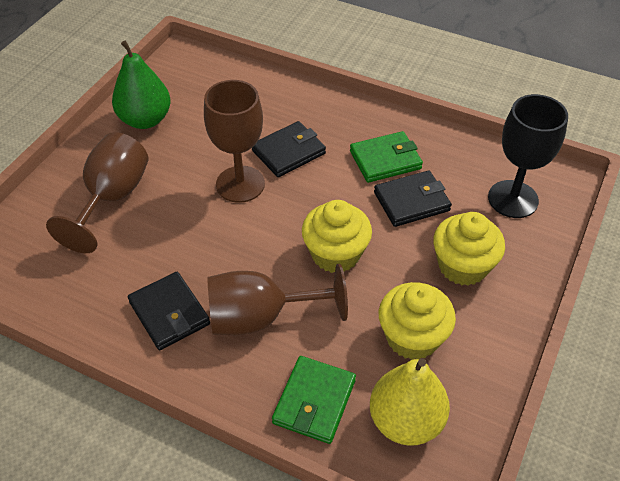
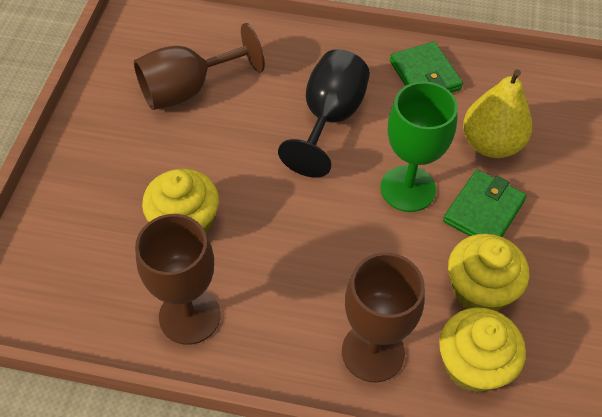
black wallet: 3 -> 0
green goblet: 0 -> 1
green pear: 1 -> 0

